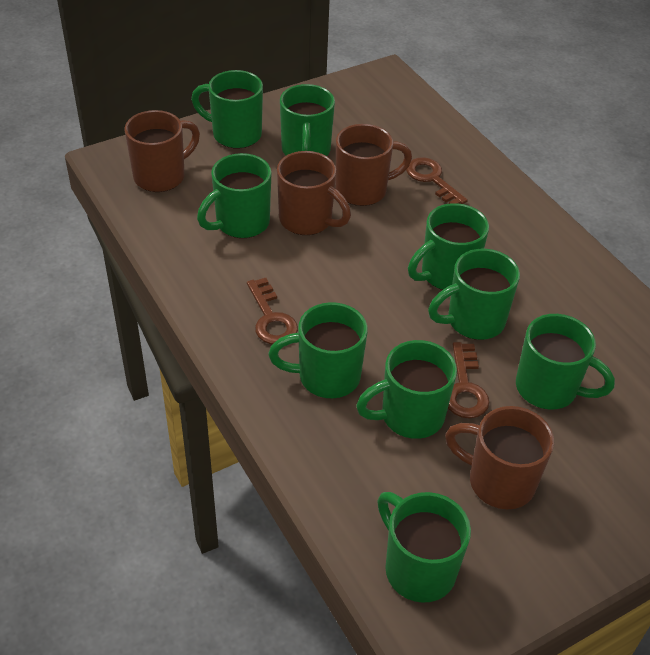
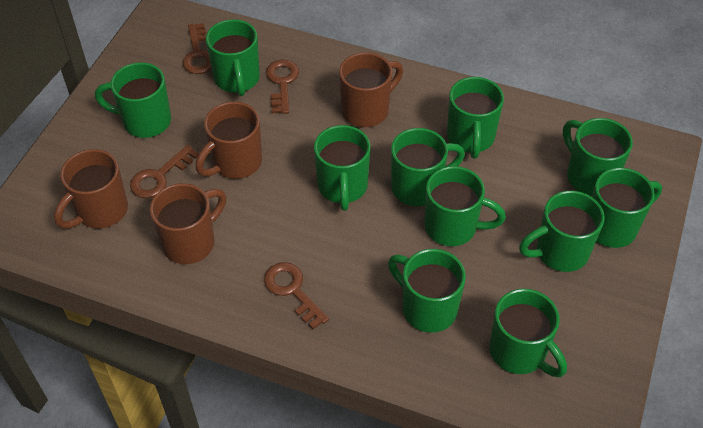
brown key: 3 -> 4
green mug: 9 -> 11

